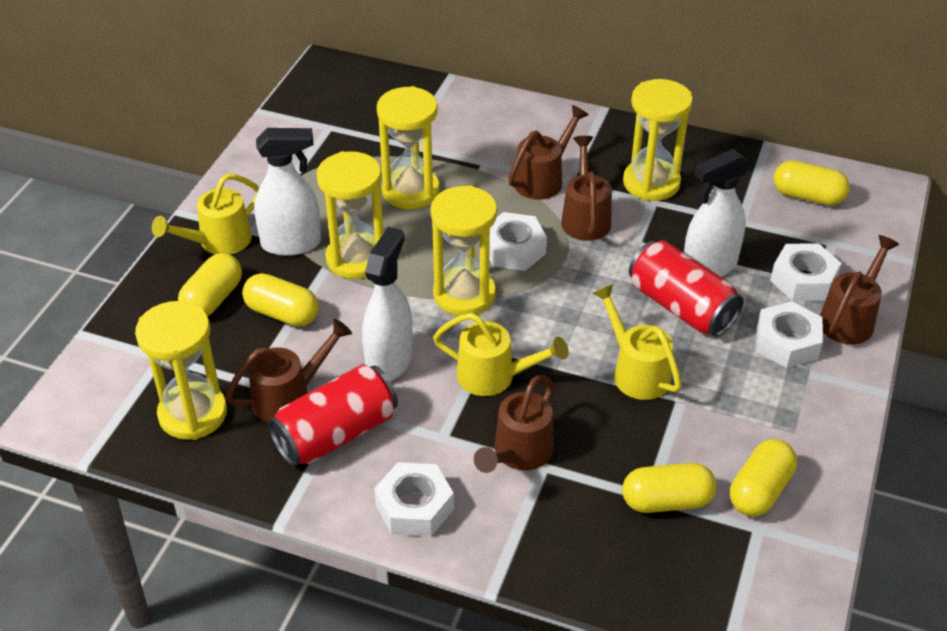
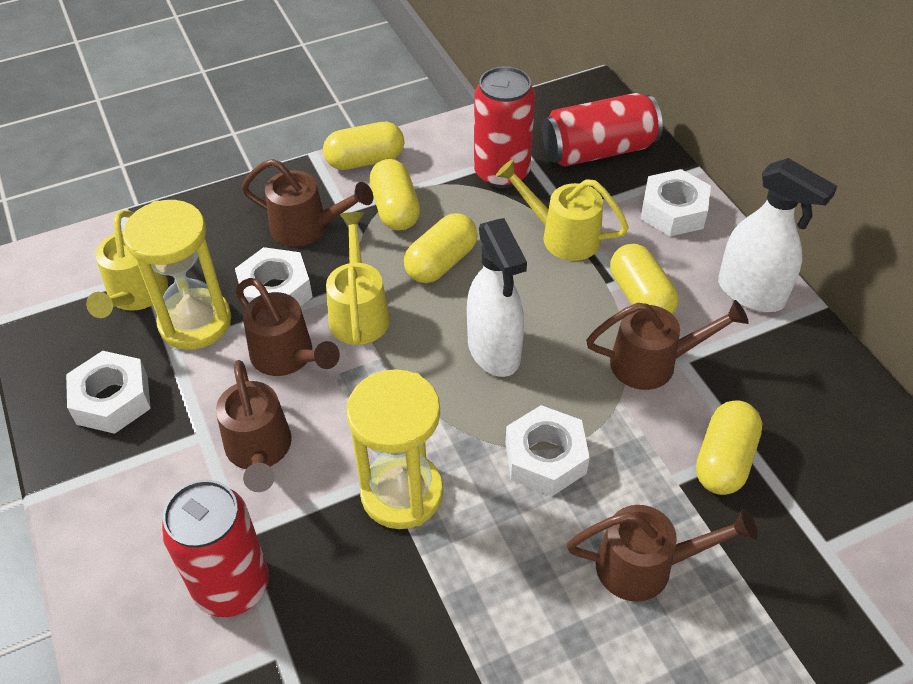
red can: 2 -> 3
white spray bottle: 3 -> 2
yellow hourglass: 5 -> 2

